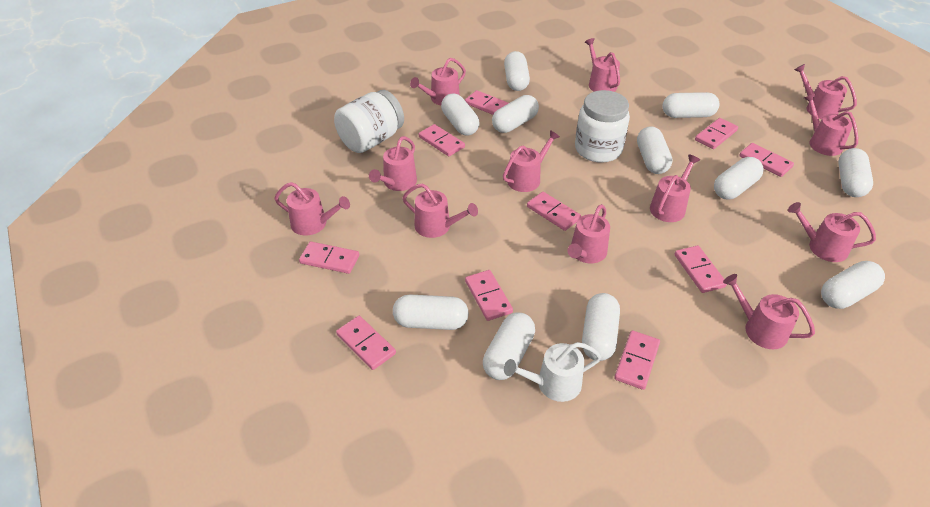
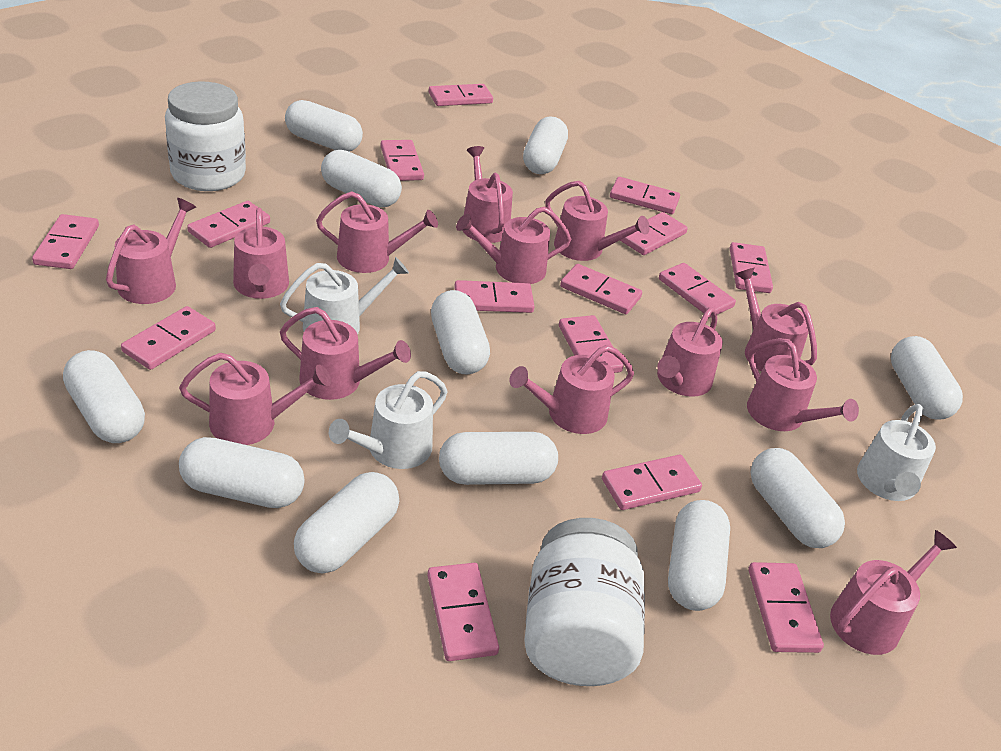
pink domino: 10 -> 15
pink watering can: 12 -> 13
white watering can: 1 -> 3

